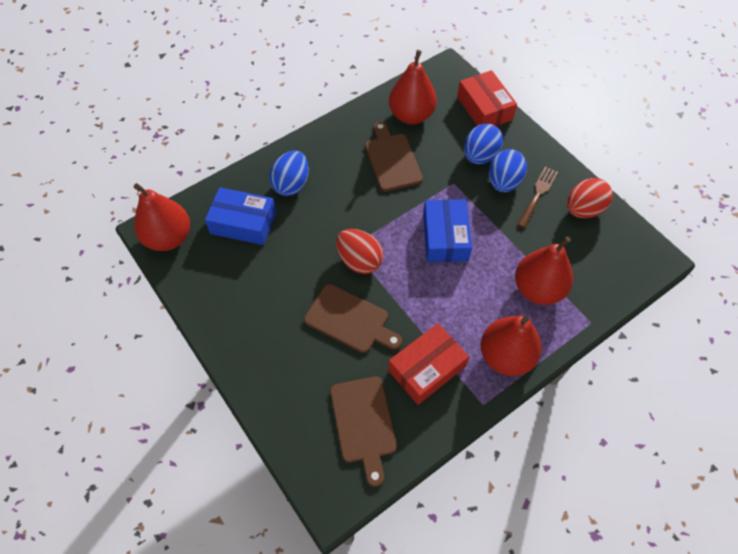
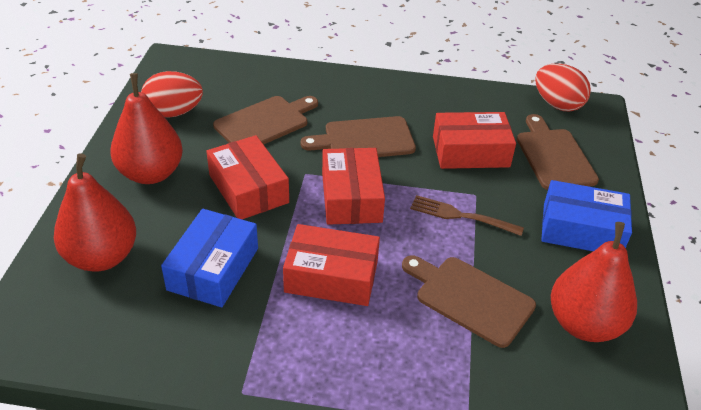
blue egg: 3 -> 0
brown cutting board: 3 -> 4
red box: 2 -> 4
red pear: 4 -> 3

